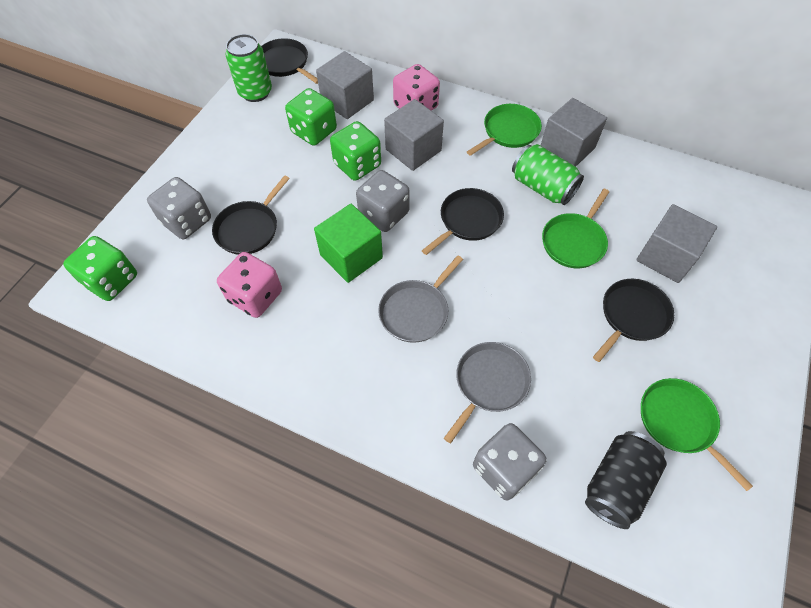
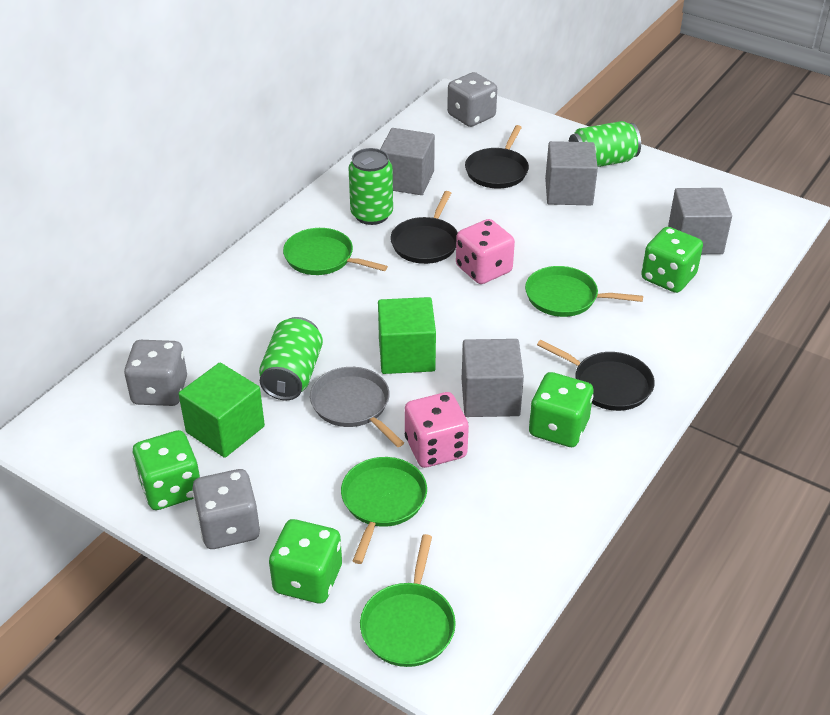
black can: 1 -> 0
black pan: 4 -> 3
green can: 2 -> 3
green cube: 1 -> 2
green dice: 3 -> 4
green pan: 3 -> 4
grey pan: 2 -> 1

